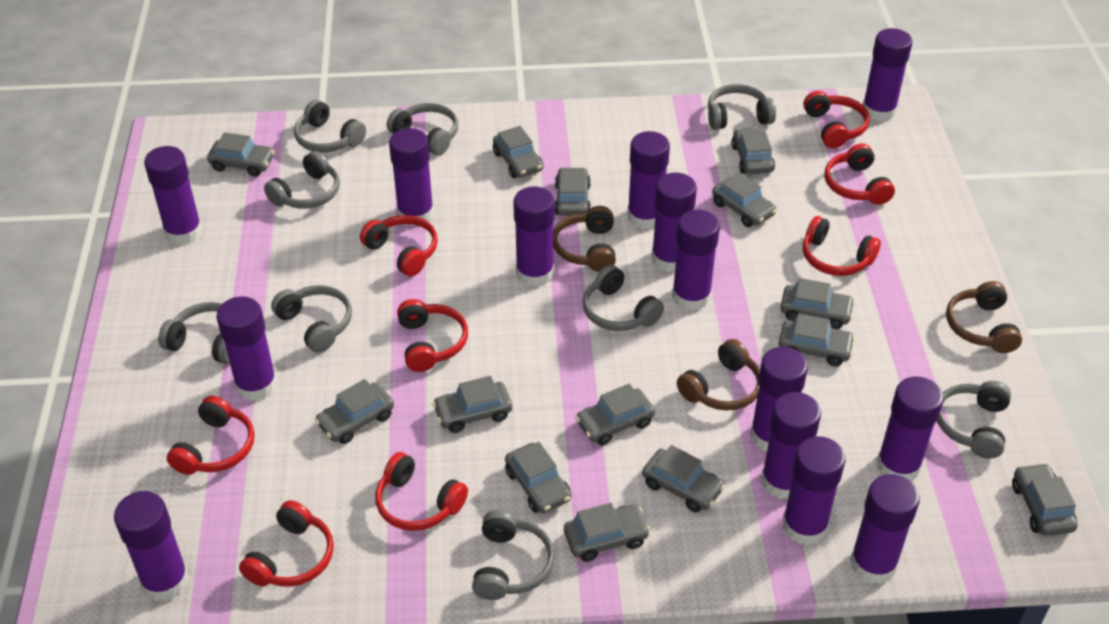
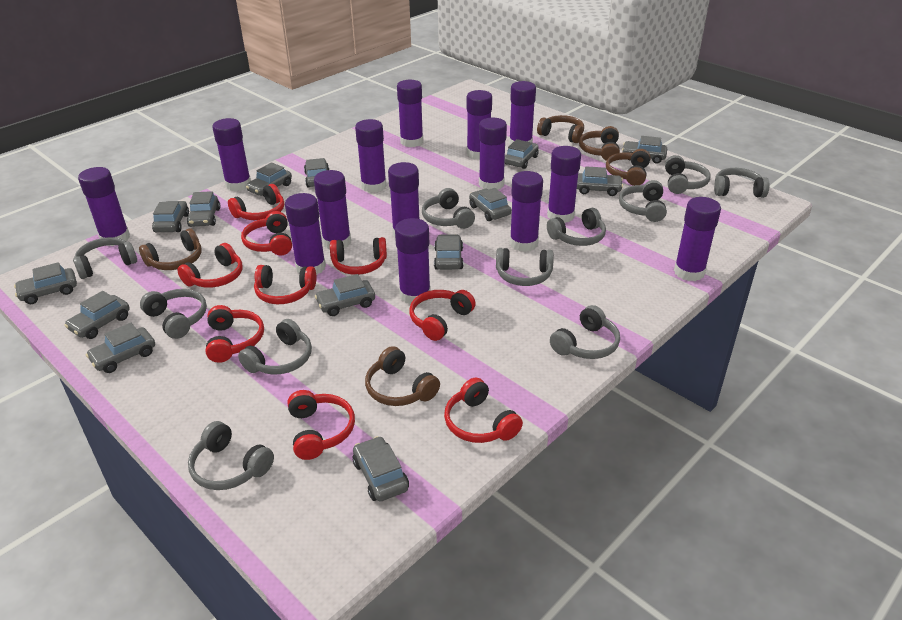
brown headphones: 3 -> 5
grey headphones: 9 -> 11
red headphones: 8 -> 9

